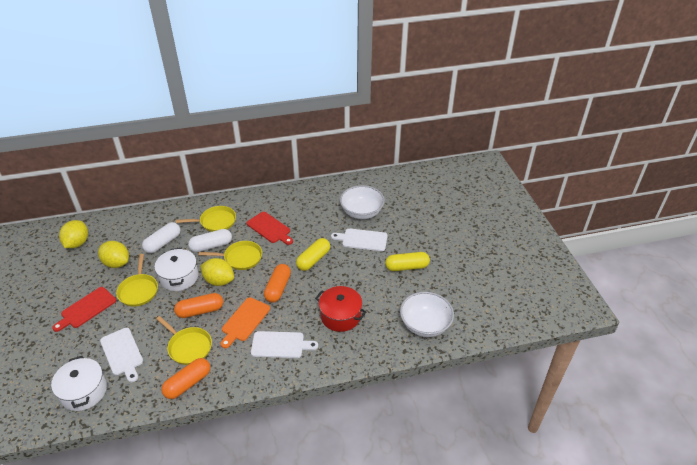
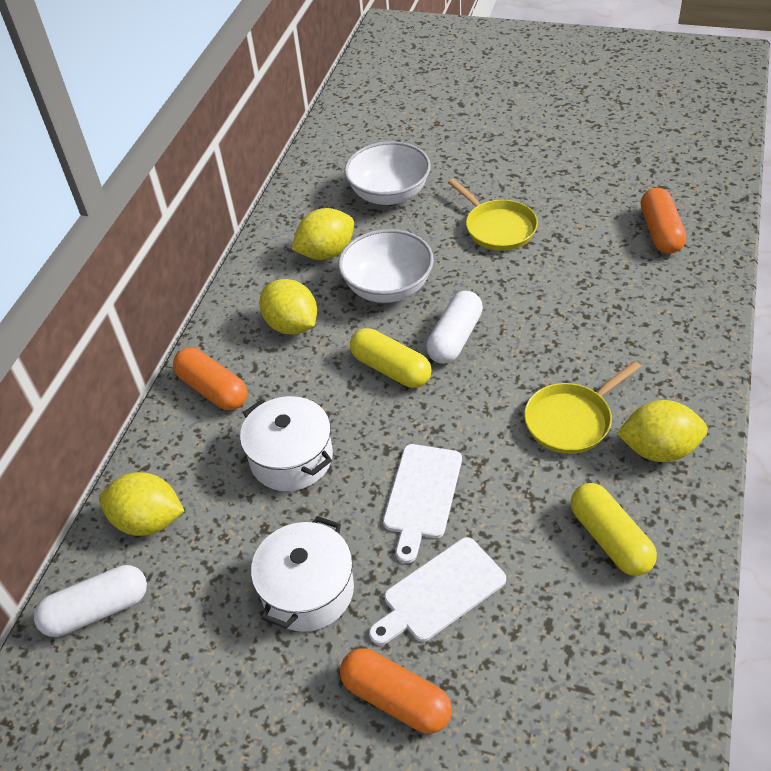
orange cutting board: 1 -> 0
red cutting board: 2 -> 0
red pot: 1 -> 0
white cutting board: 3 -> 2
yellow lemon: 3 -> 4
yellow pan: 4 -> 2

